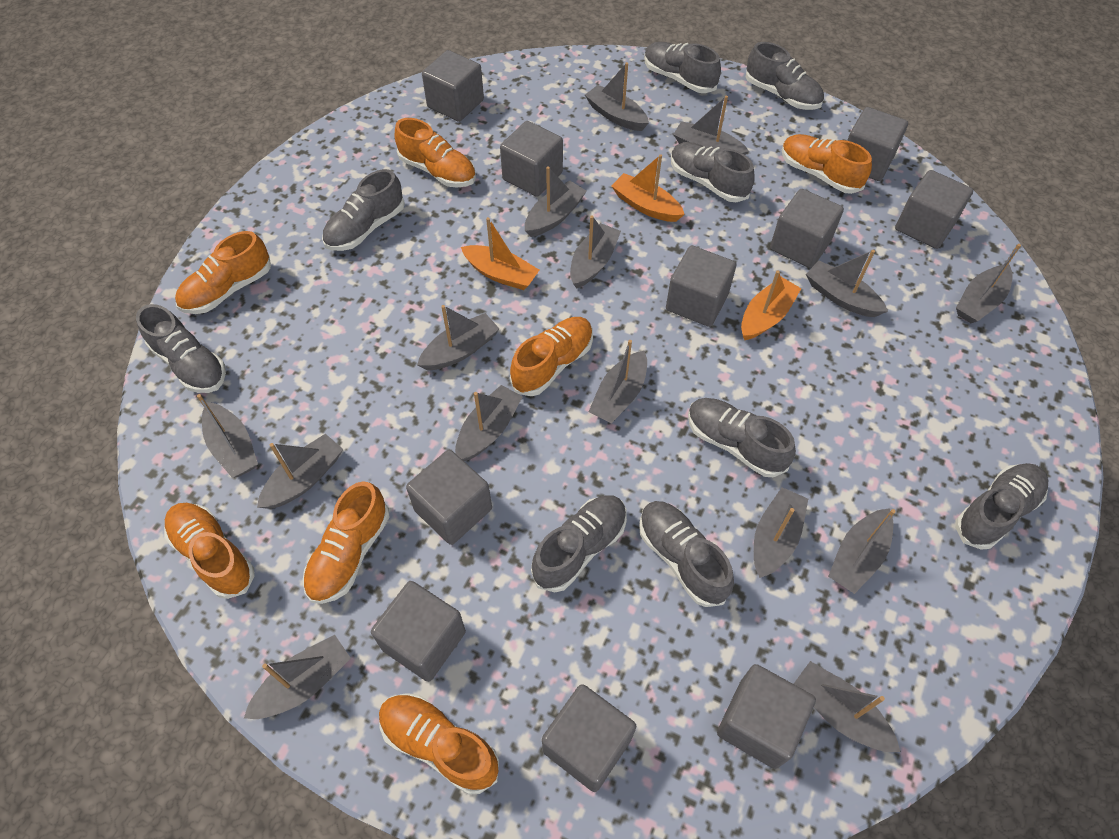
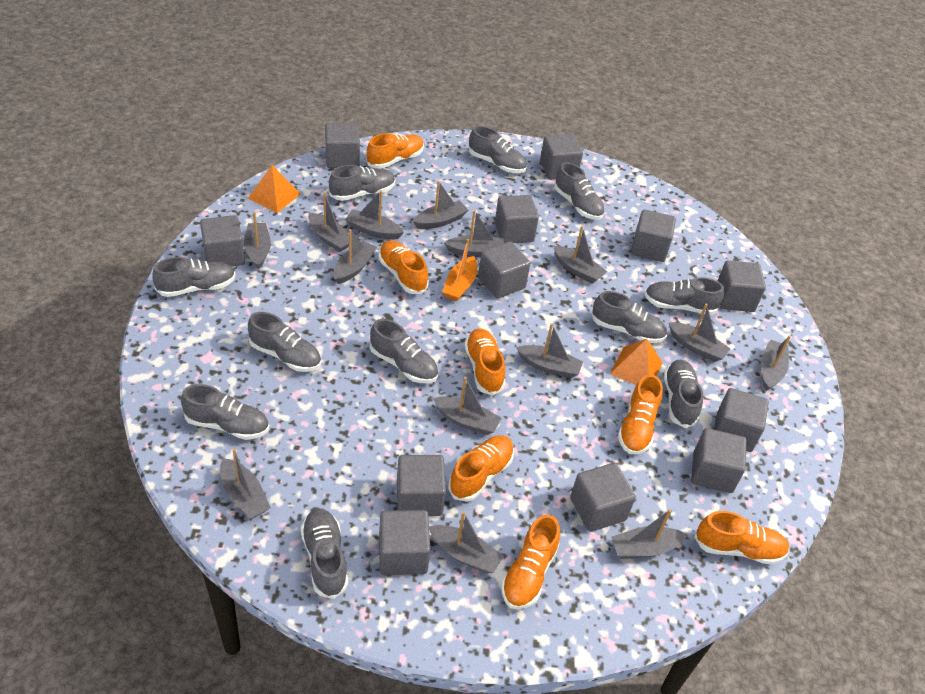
grey boat: 15 -> 14
grey cube: 10 -> 12
grey shoe: 9 -> 11
orange boat: 3 -> 1
orange pyramid: 0 -> 2

